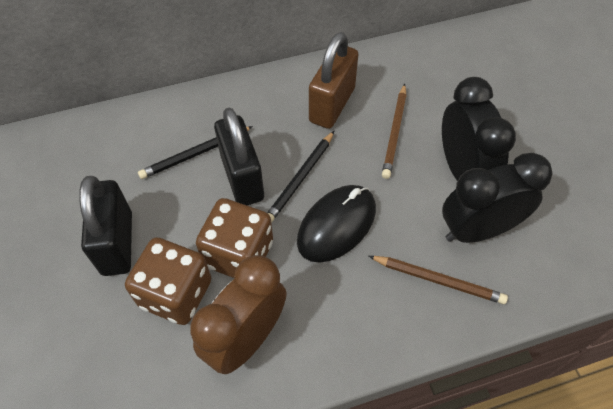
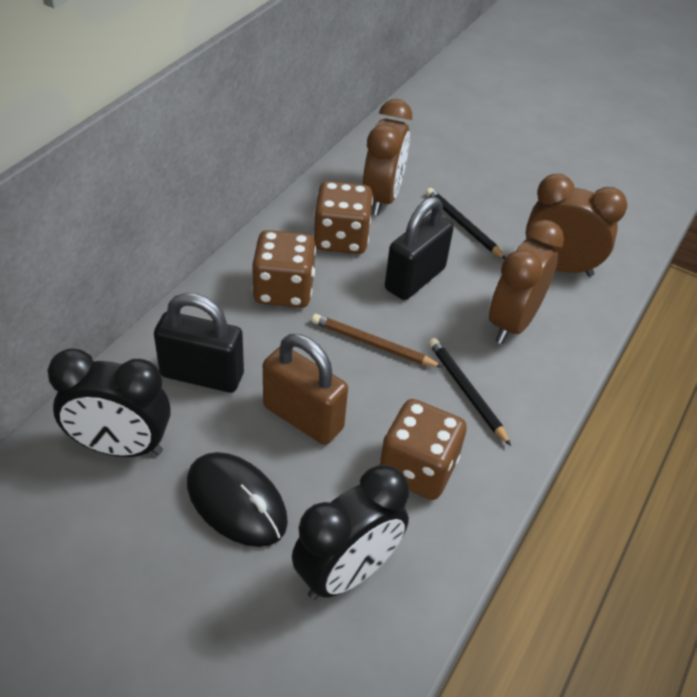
brown clock: 1 -> 3
brown dice: 2 -> 3
brown pencil: 2 -> 1

